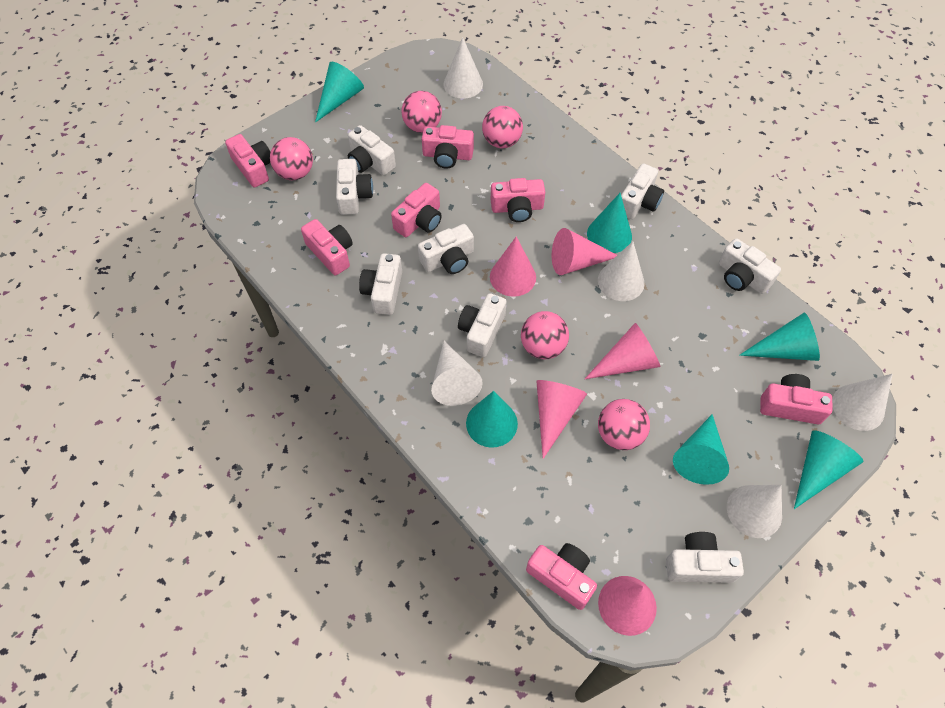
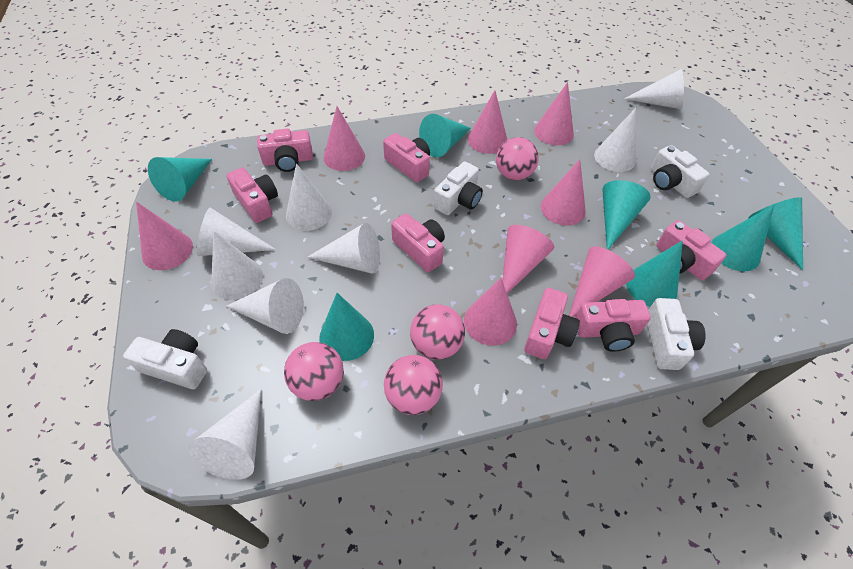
pink ball: 5 -> 4
pink cone: 5 -> 8
turquoise cone: 6 -> 7
white camera: 8 -> 4
white cone: 5 -> 8

